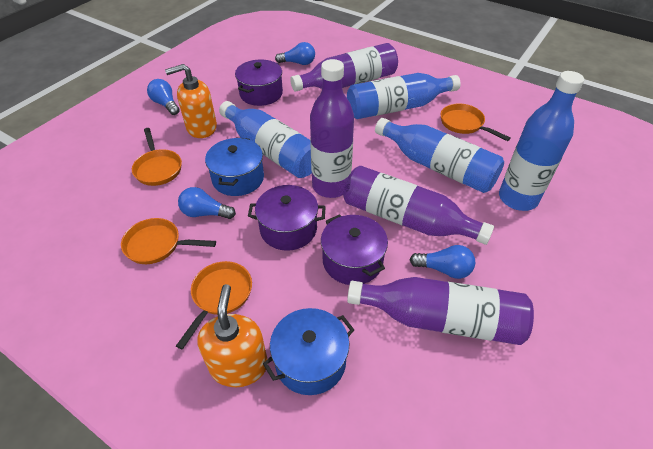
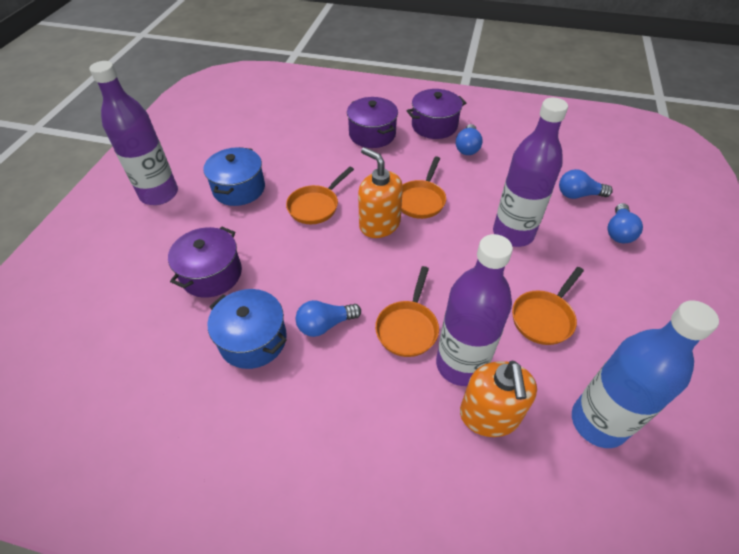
blue bottle: 4 -> 1
purple bottle: 4 -> 3

